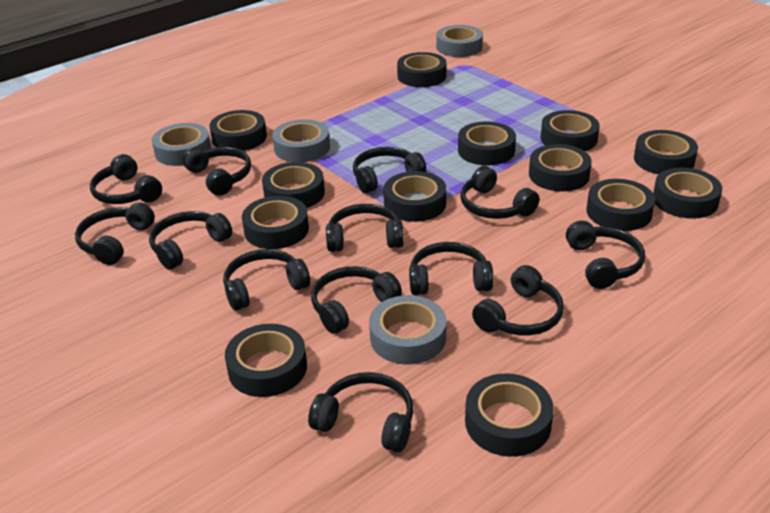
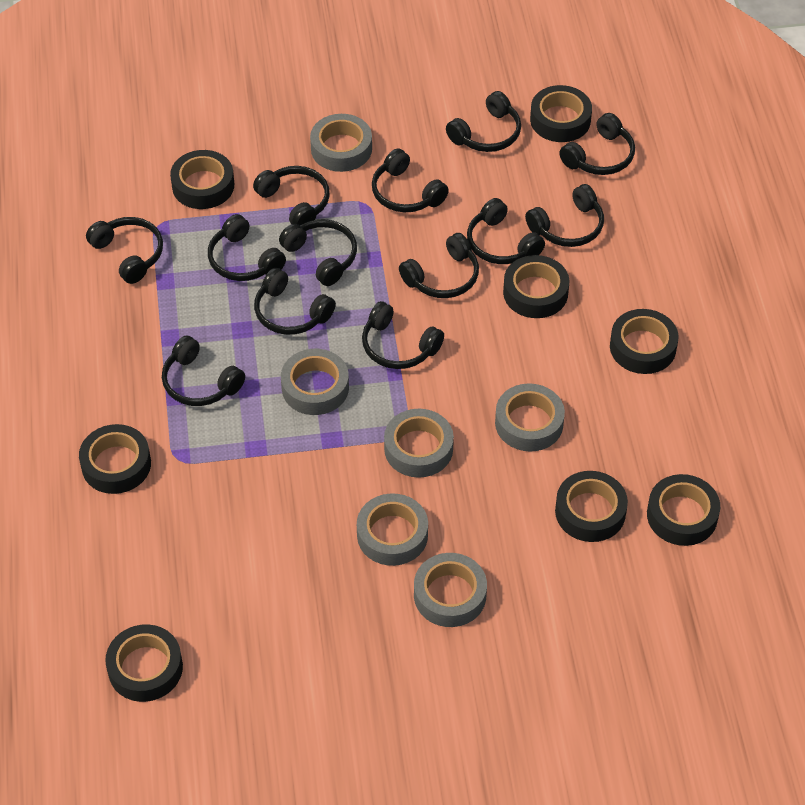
black tape: 13 -> 8
grey tape: 4 -> 6

